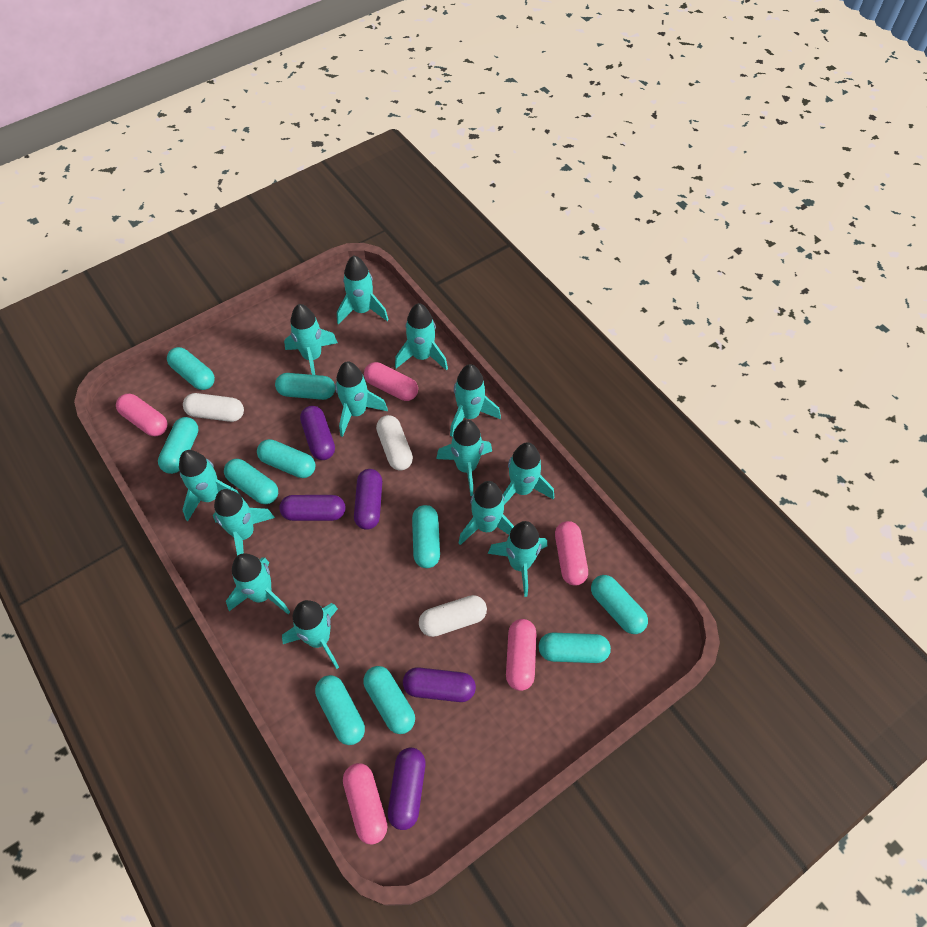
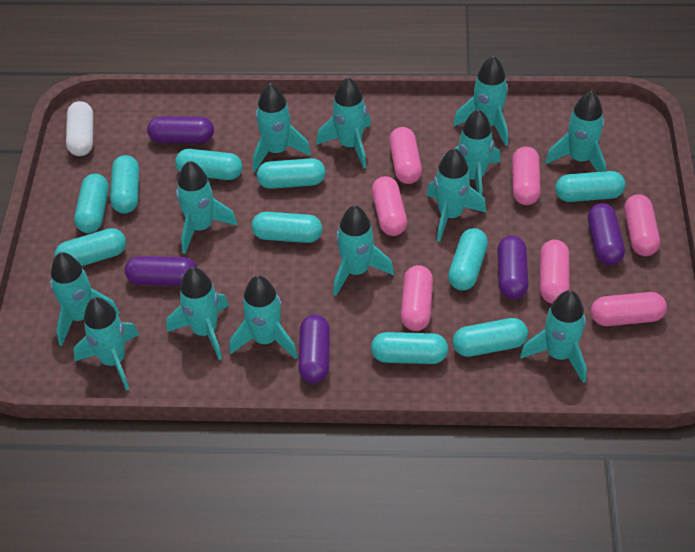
pink capsule: 5 -> 7
white capsule: 3 -> 1

